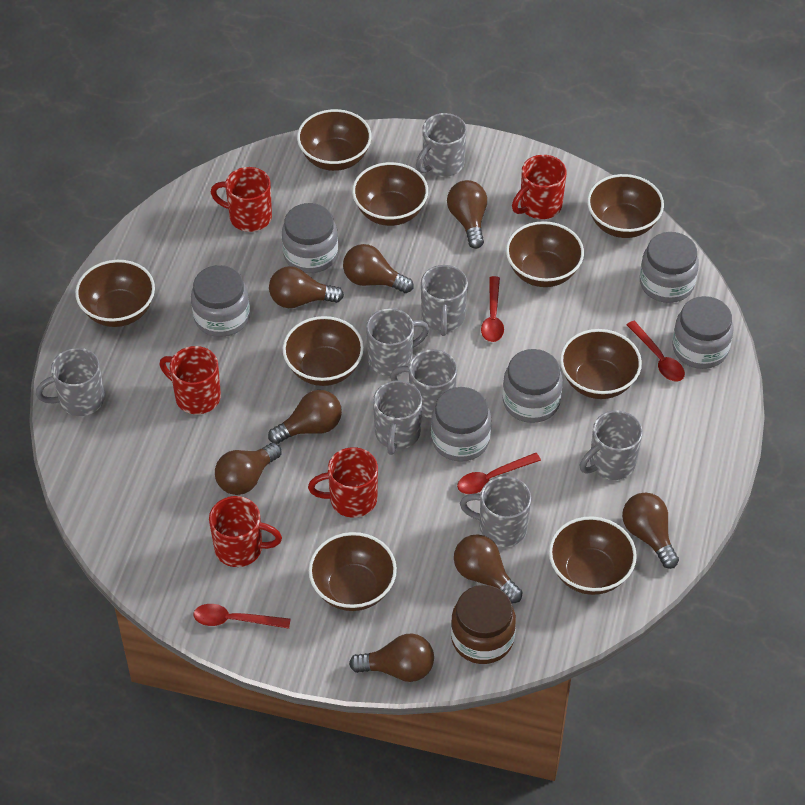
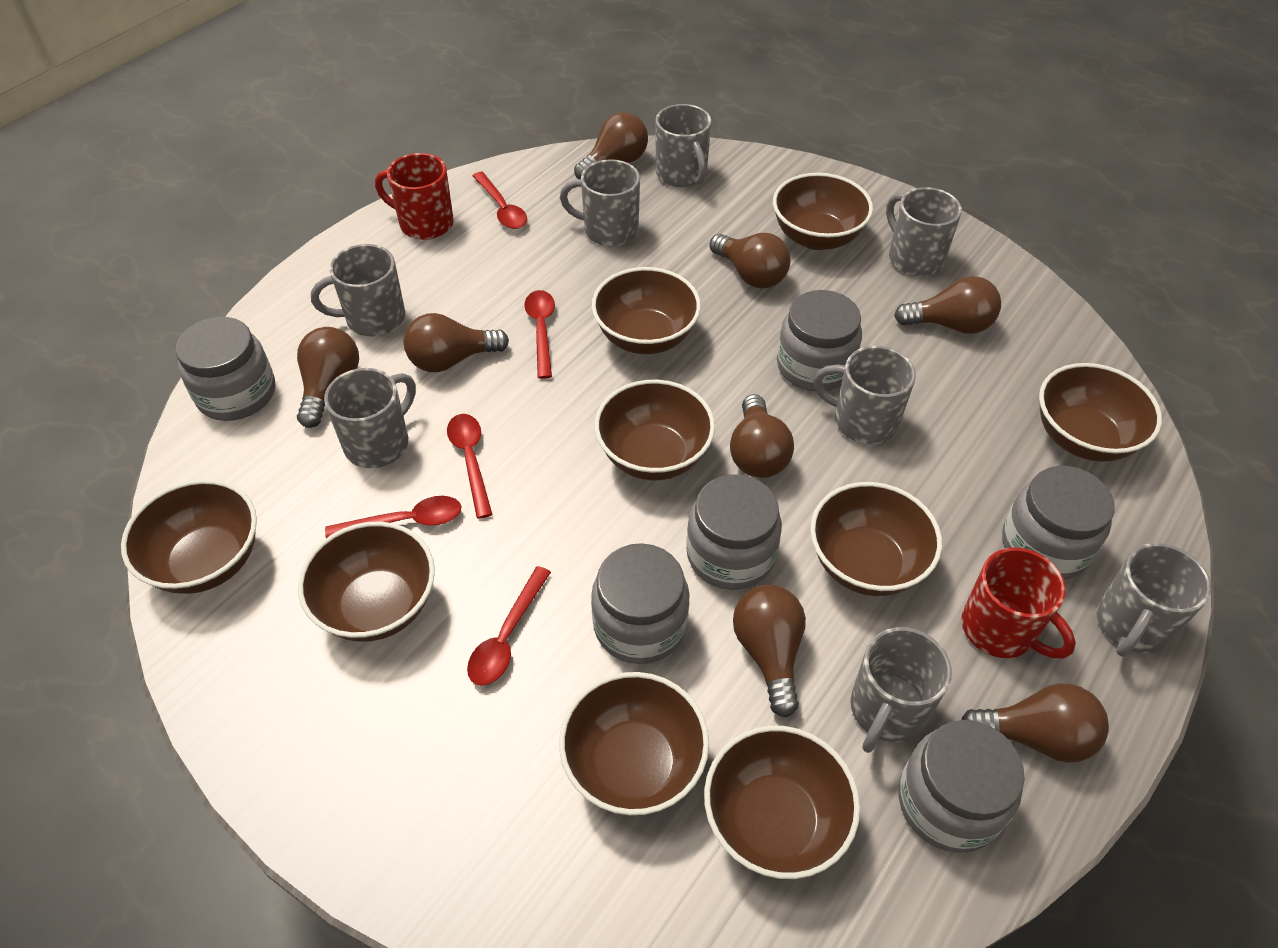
brown jar: 1 -> 0
red mug: 5 -> 2
red spoon: 4 -> 5

